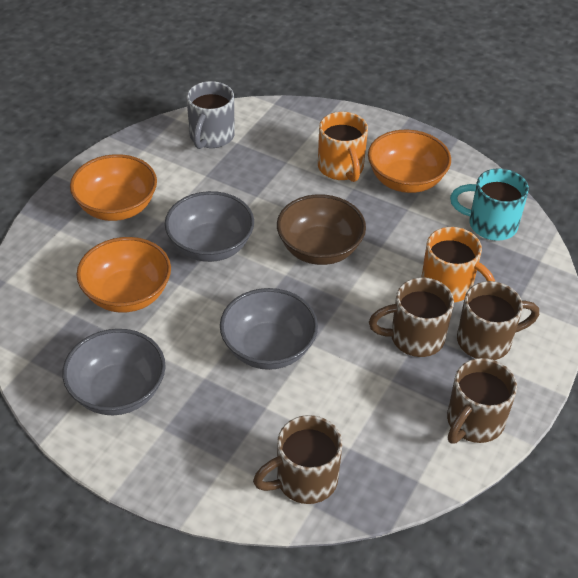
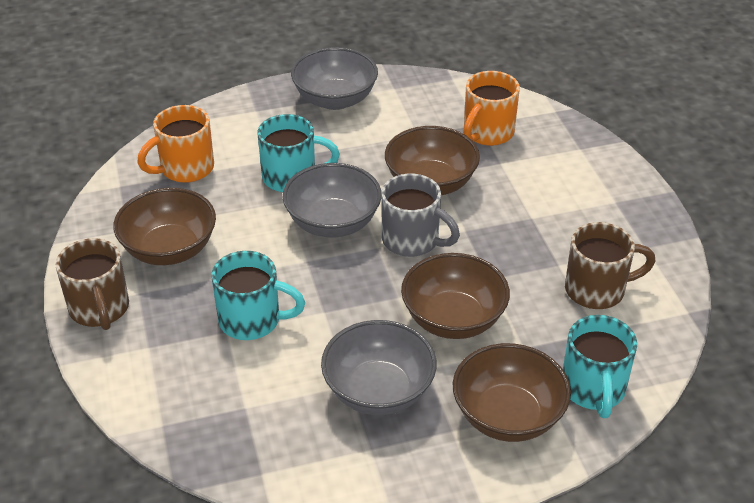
brown bowl: 1 -> 4
brown mug: 4 -> 2
orange bowl: 3 -> 0
turquoise mug: 1 -> 3

